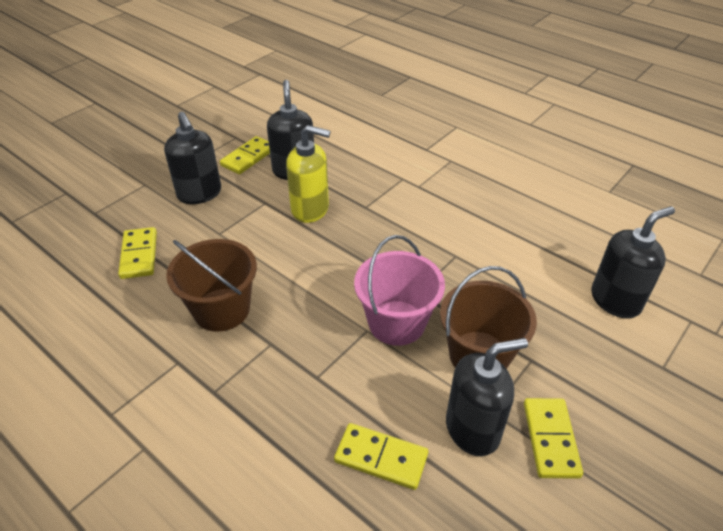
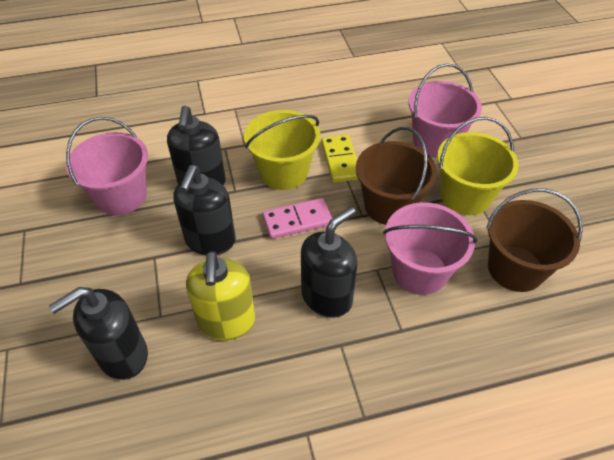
pink bucket: 1 -> 3
pink domino: 0 -> 1
yellow bucket: 0 -> 2
yellow domino: 4 -> 1

